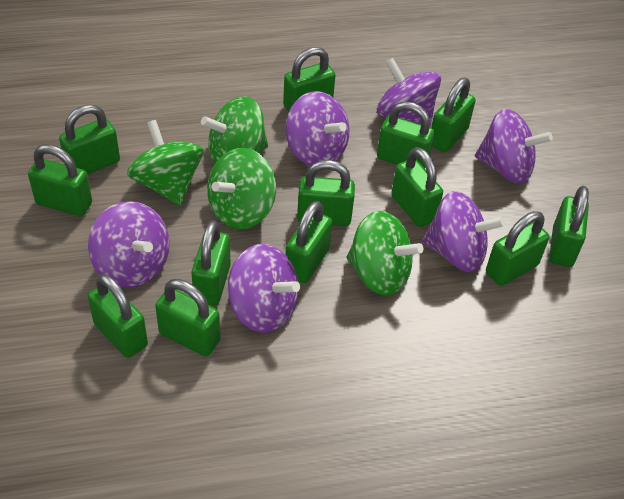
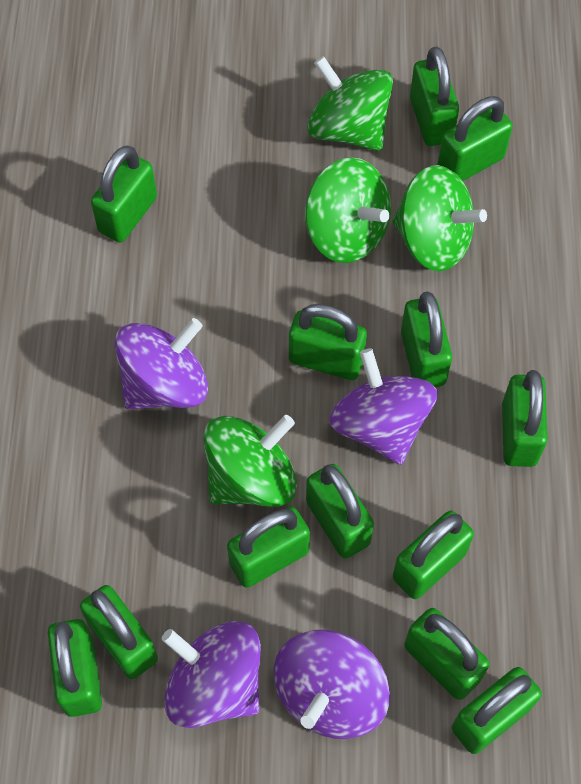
purple spinning top: 6 -> 4

